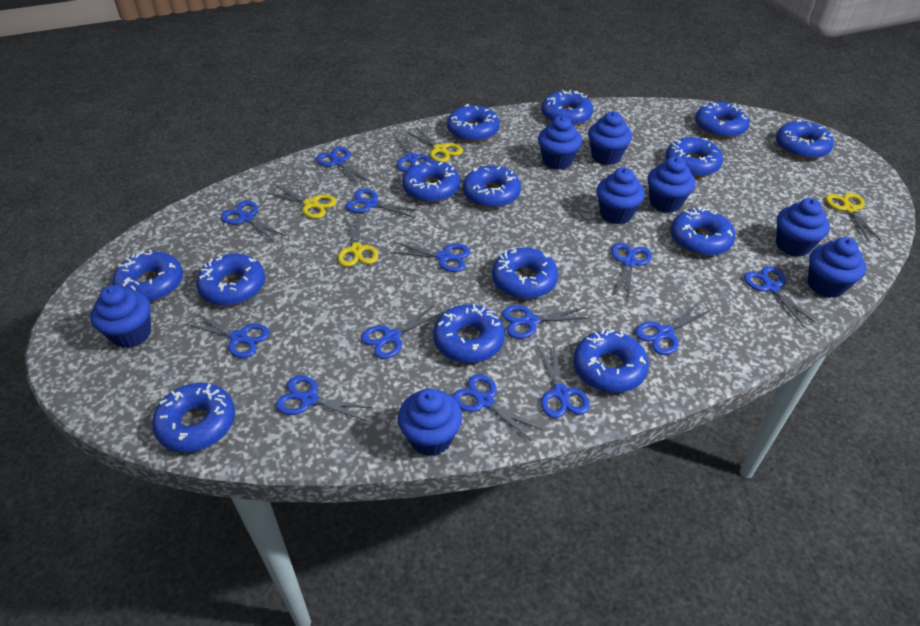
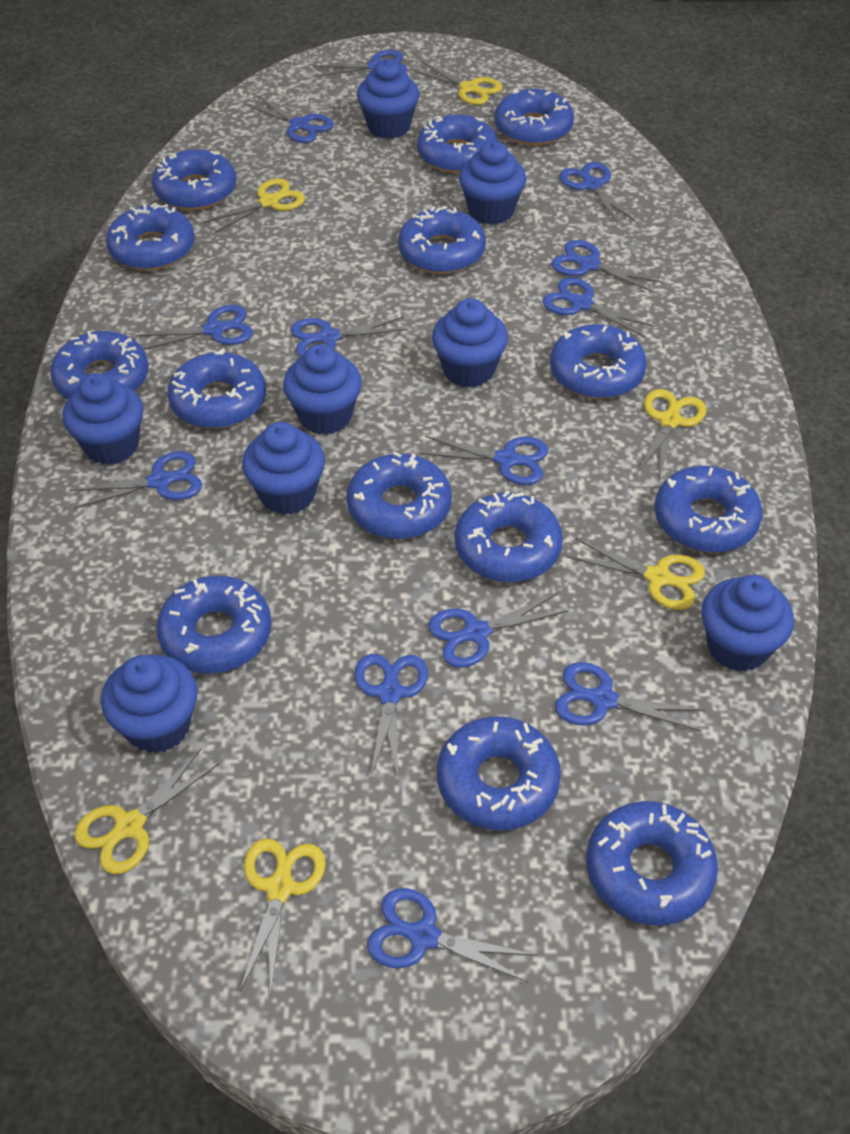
blue scissors: 14 -> 13
yellow scissors: 4 -> 6

